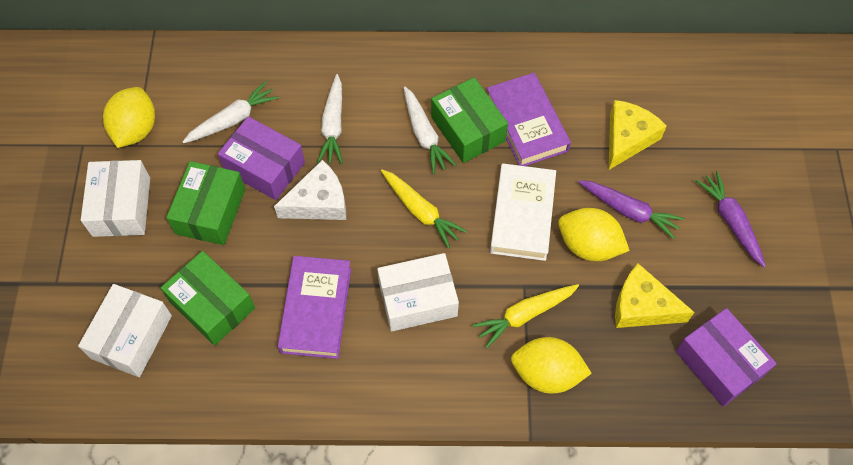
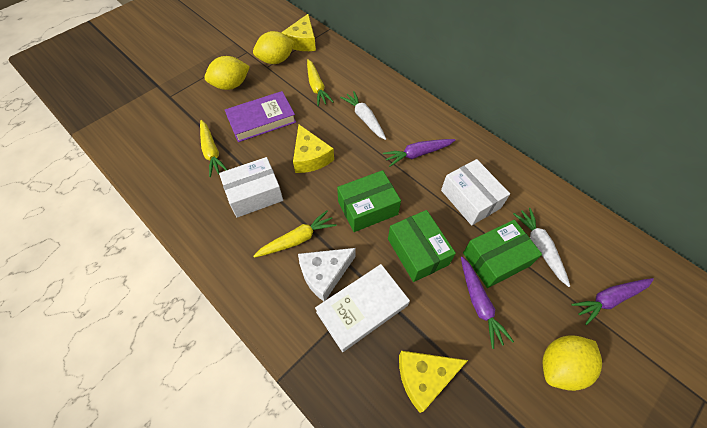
purple book: 2 -> 1
purple box: 2 -> 0
purple carrot: 2 -> 3
white box: 3 -> 2
white carrot: 3 -> 2
yellow carrot: 2 -> 3
yellow cheese: 2 -> 3

